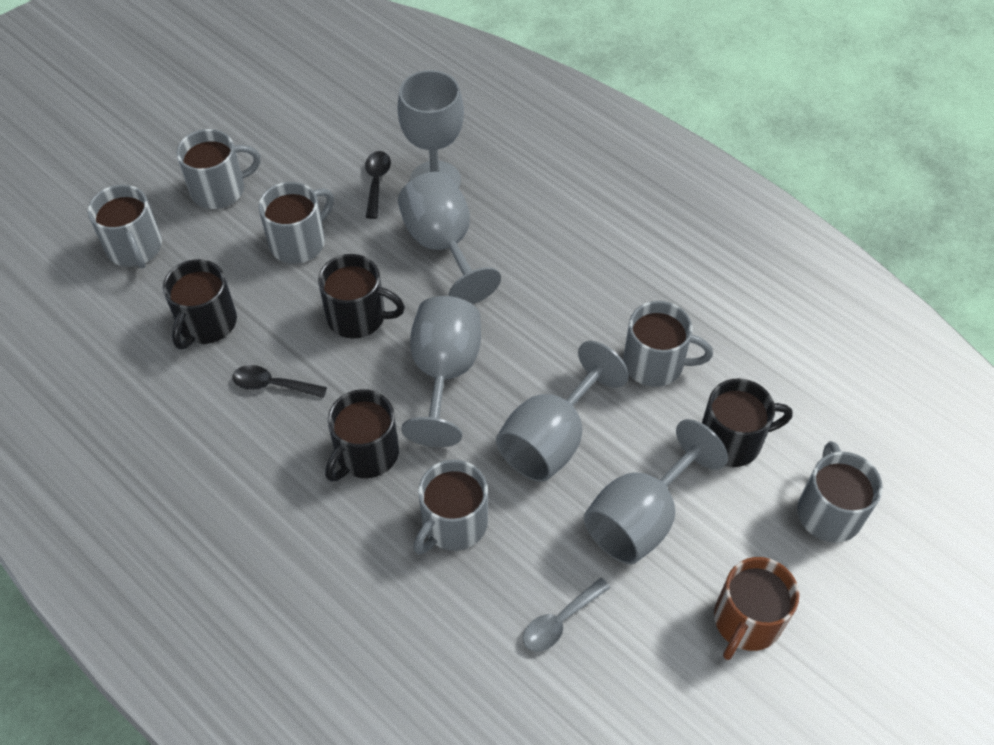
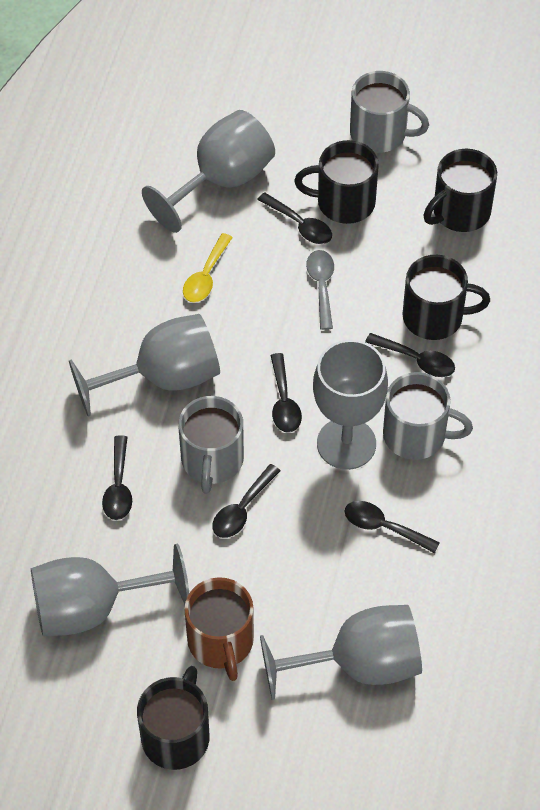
black spoon: 2 -> 6
grey mug: 6 -> 3
yellow spoon: 0 -> 1

